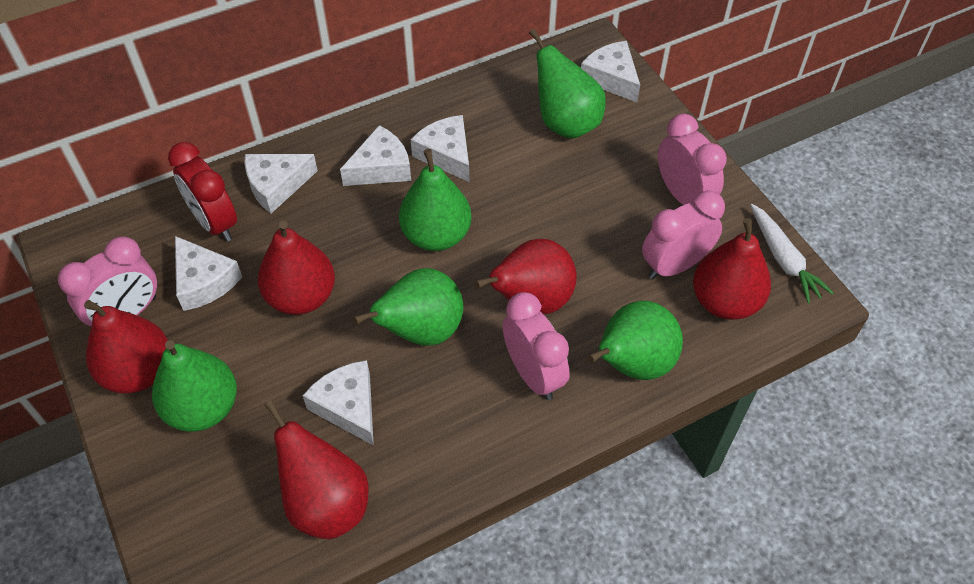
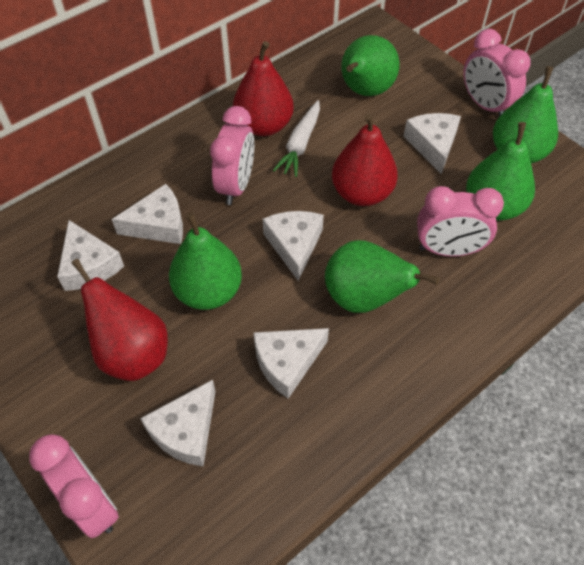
red clock: 1 -> 0
red pear: 5 -> 3

